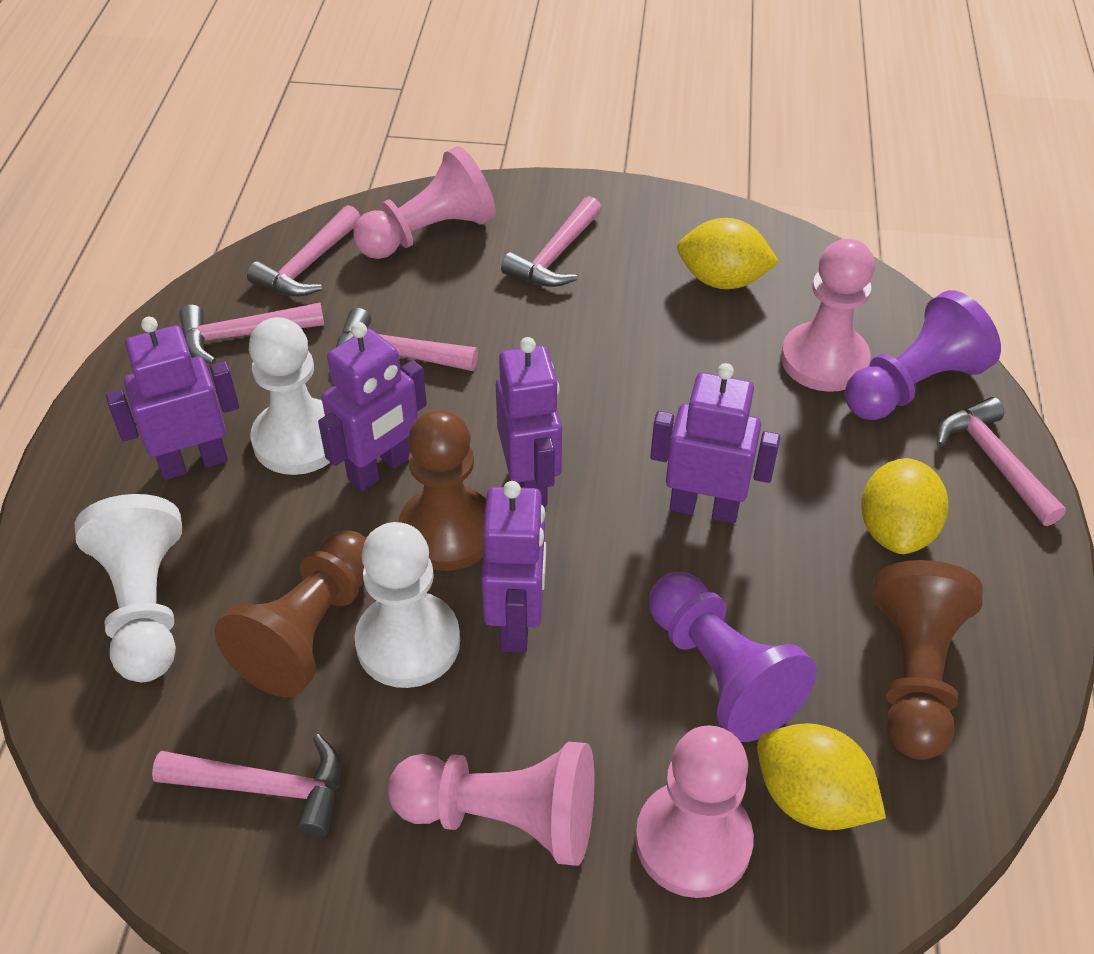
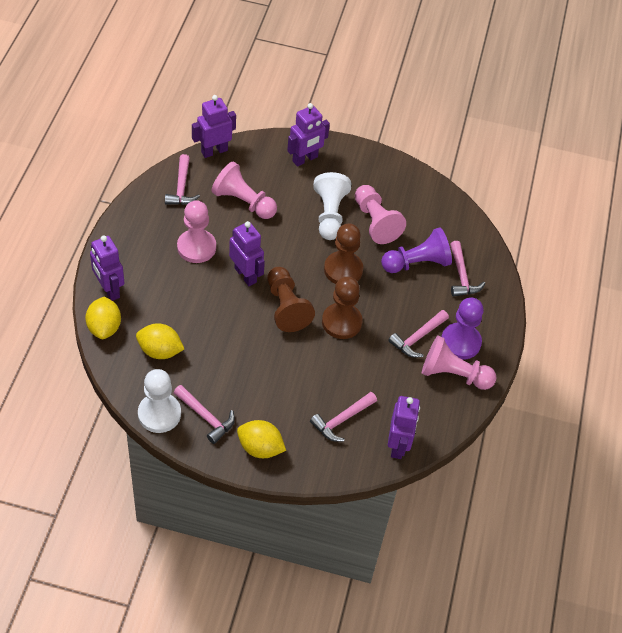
pink hammer: 6 -> 5
white pawn: 3 -> 2

